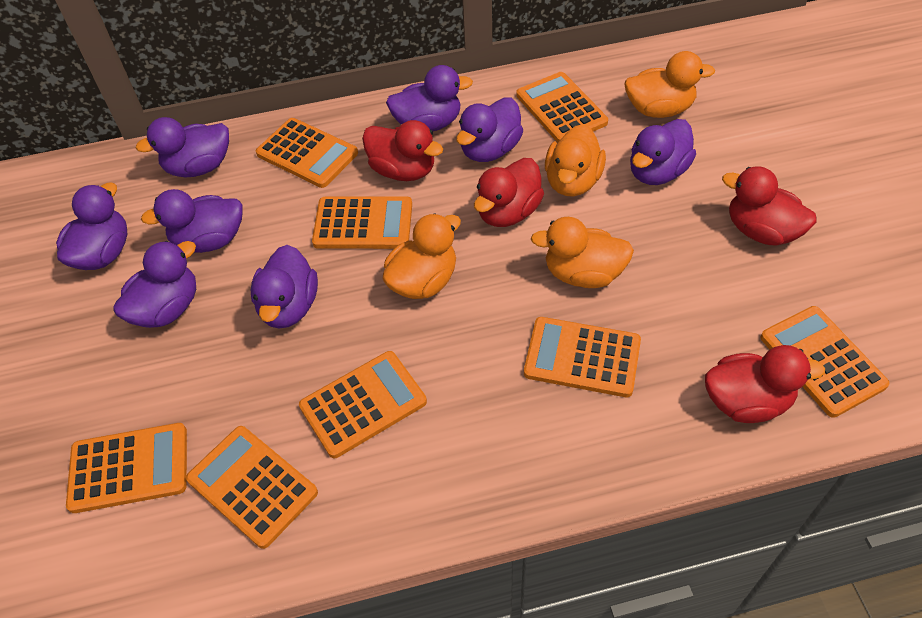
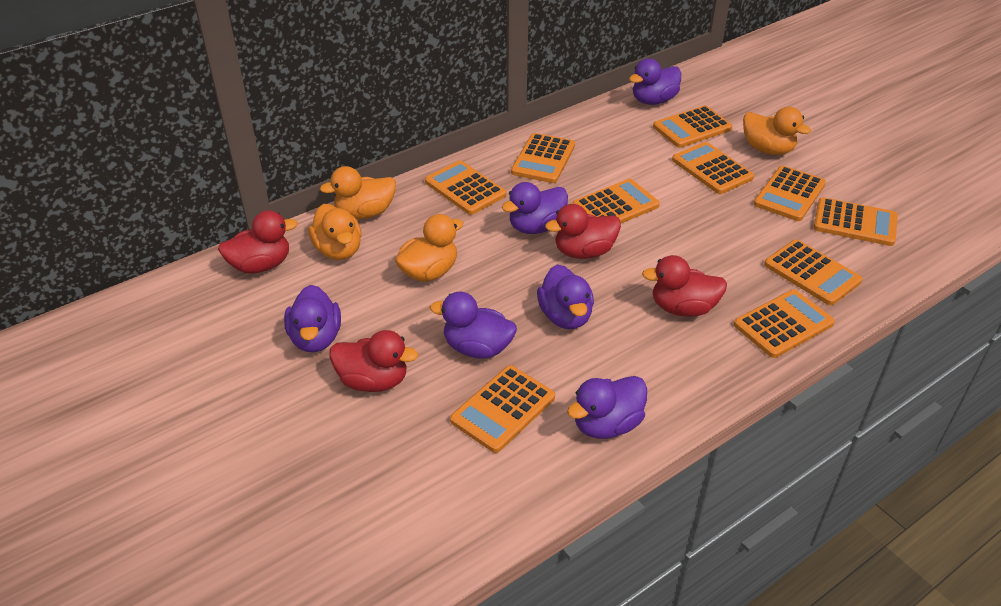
orange calculator: 8 -> 10
purple duck: 8 -> 6

